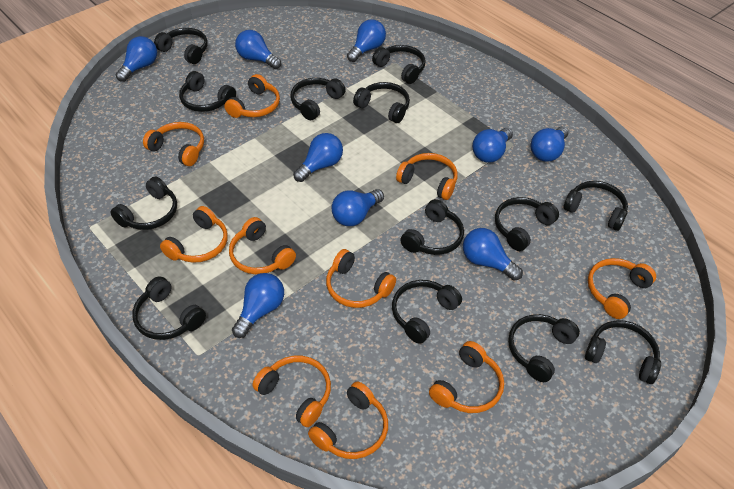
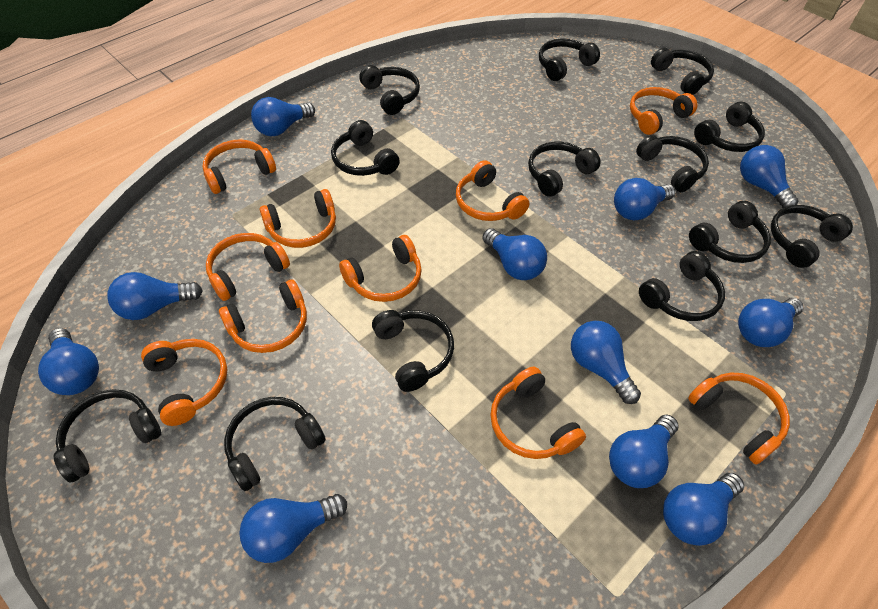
blue light bulb: 9 -> 11

